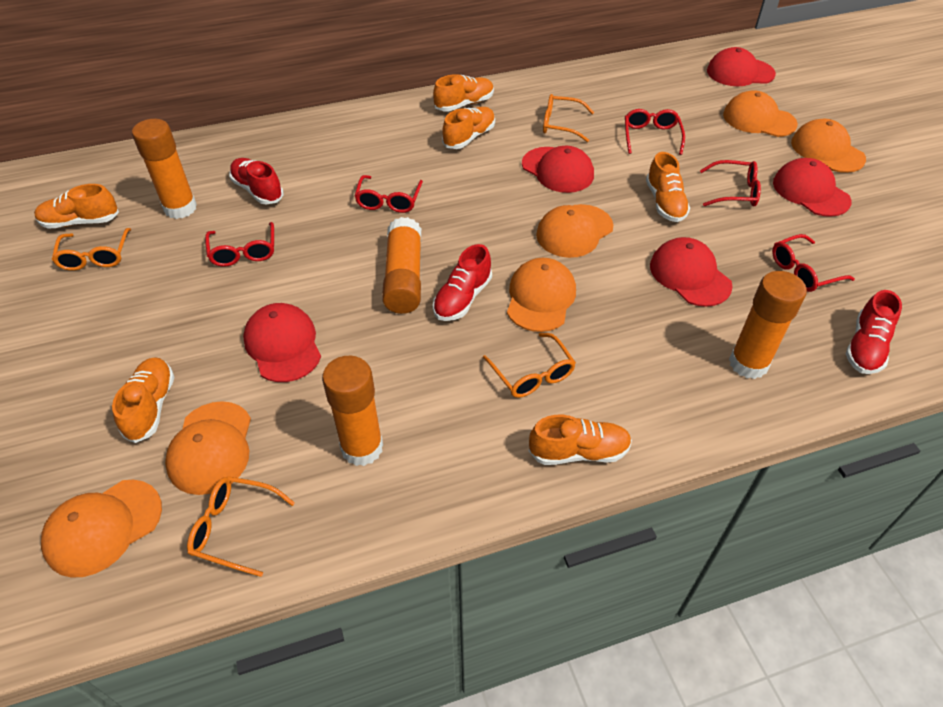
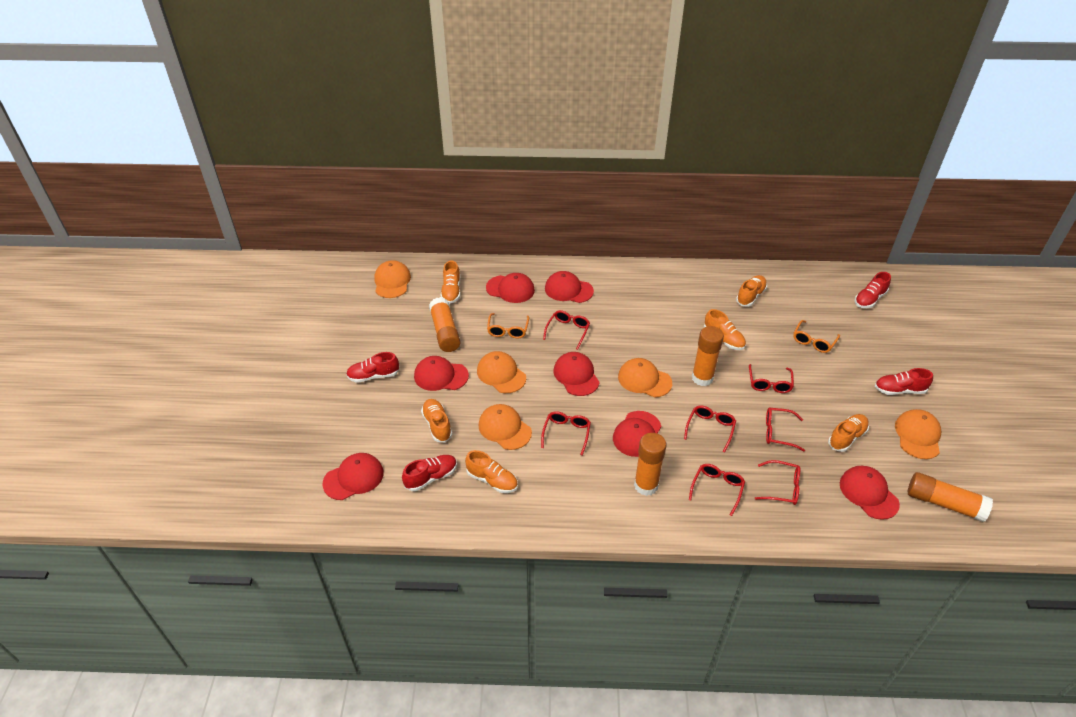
orange cap: 6 -> 5
orange glasses: 4 -> 2
red cap: 5 -> 7
red glasses: 5 -> 7
red shoe: 3 -> 4

